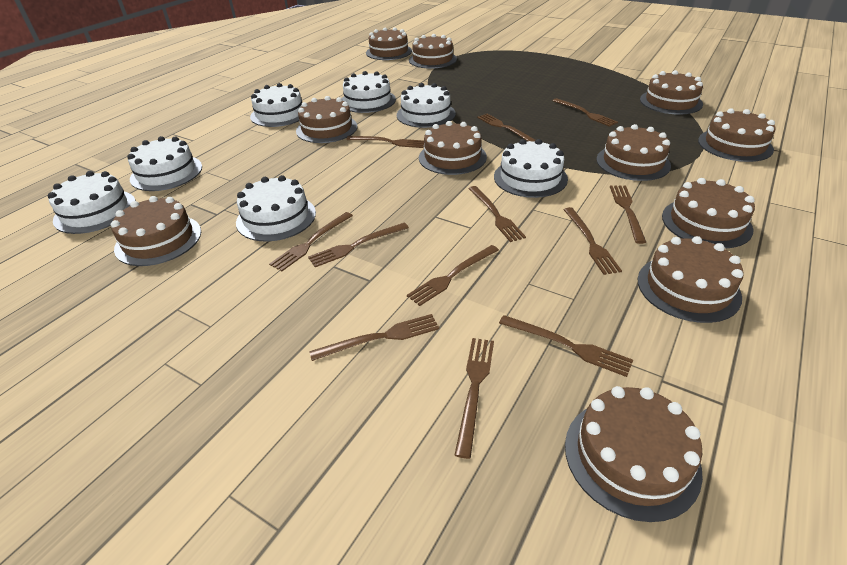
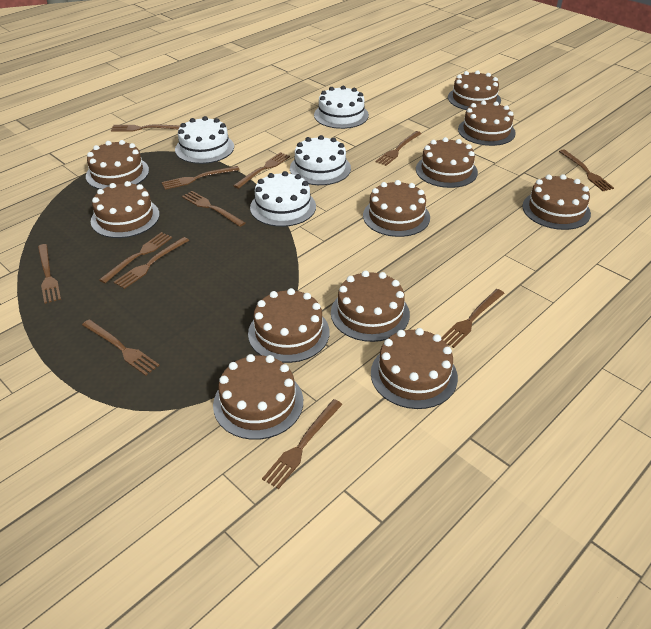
white cake: 7 -> 4

